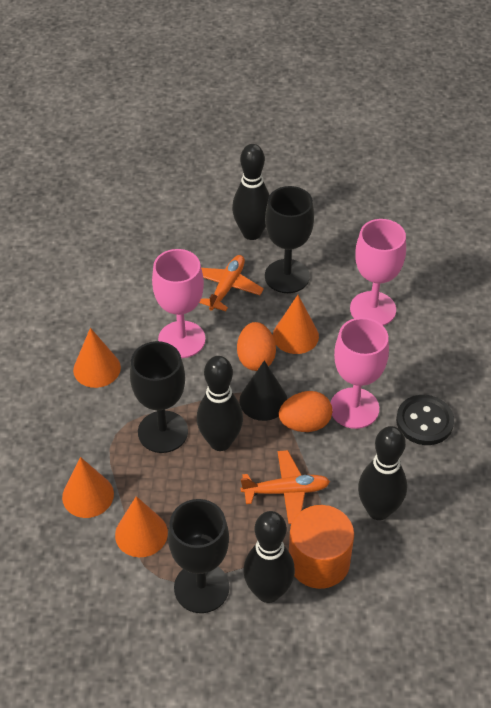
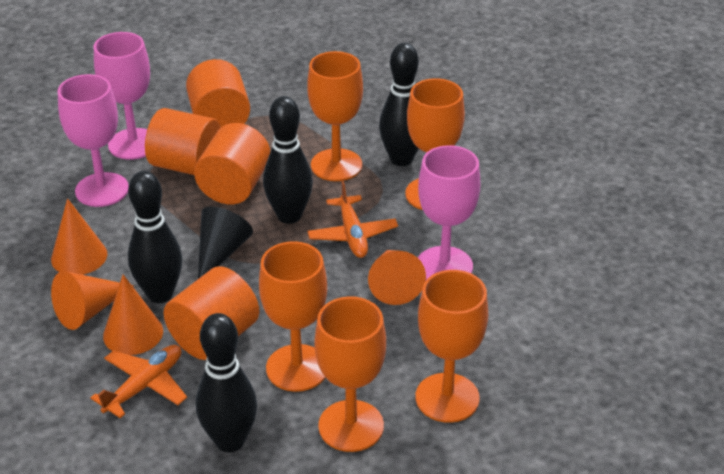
black button: 1 -> 0
black goblet: 3 -> 0
orange cylinder: 1 -> 4
orange egg: 2 -> 0
orange goblet: 0 -> 5

